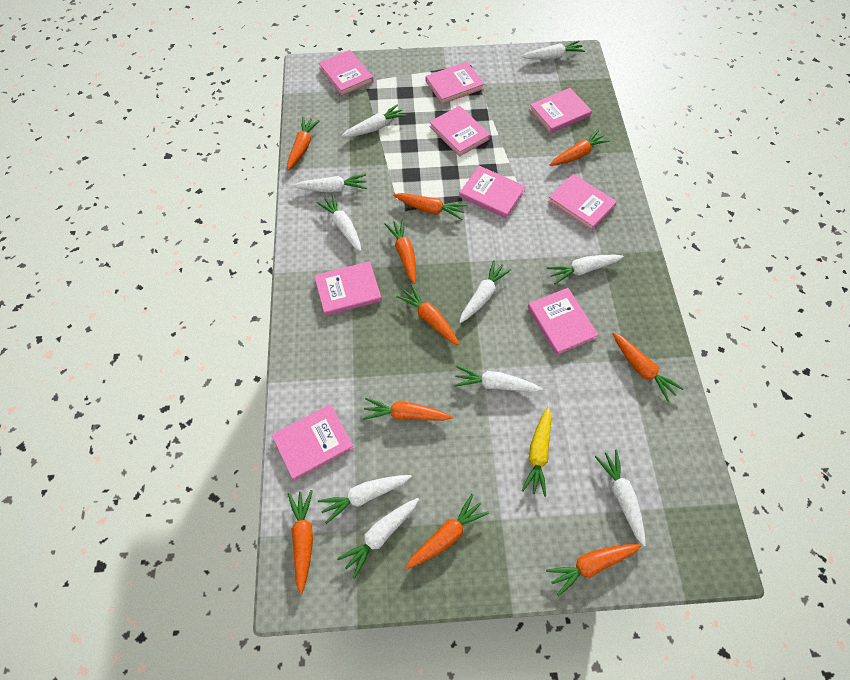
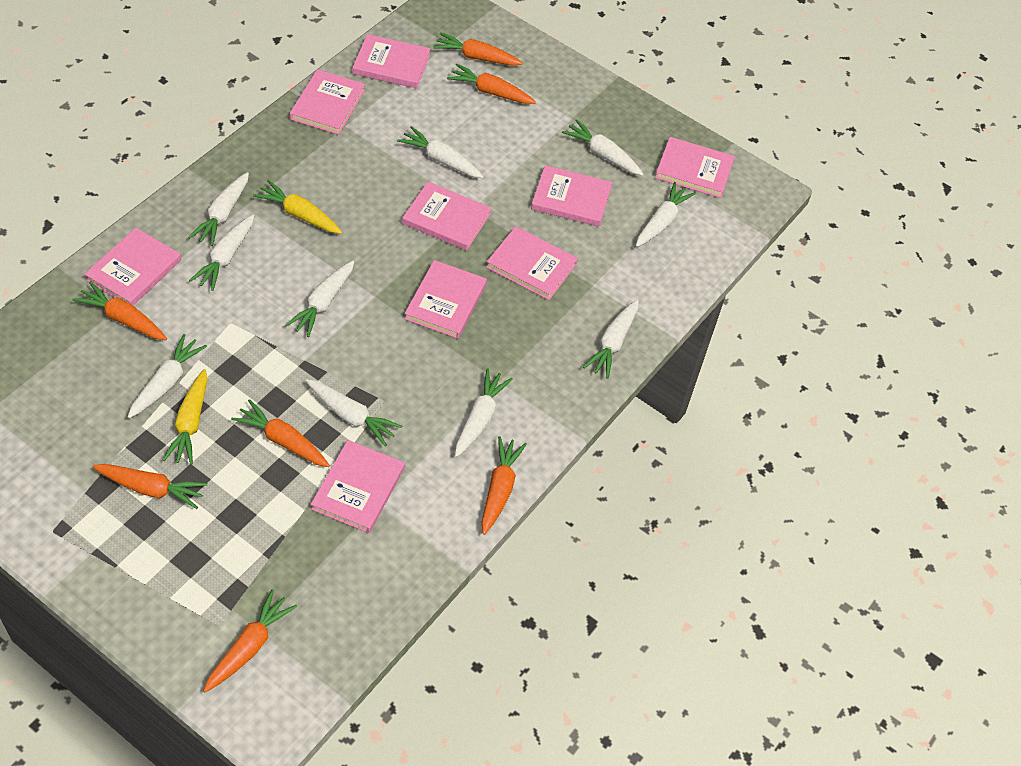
orange carrot: 10 -> 7
yellow carrot: 1 -> 2

